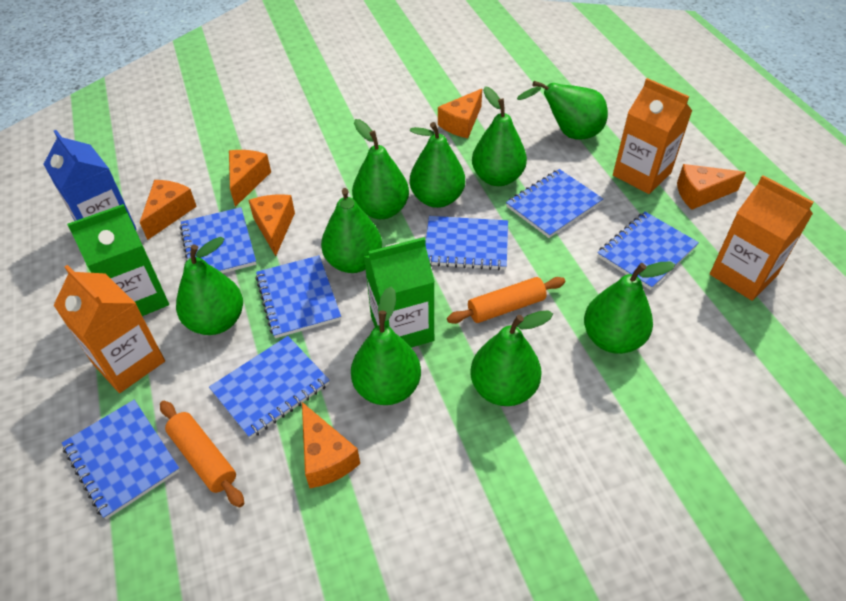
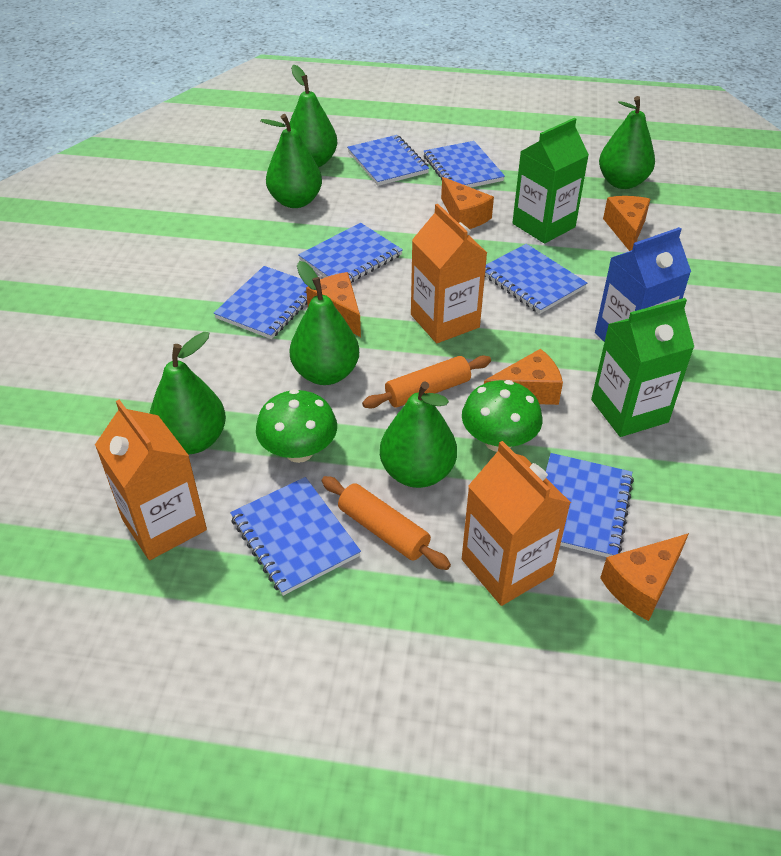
green mushroom: 0 -> 2
green pear: 9 -> 6
orange cheese: 6 -> 5

